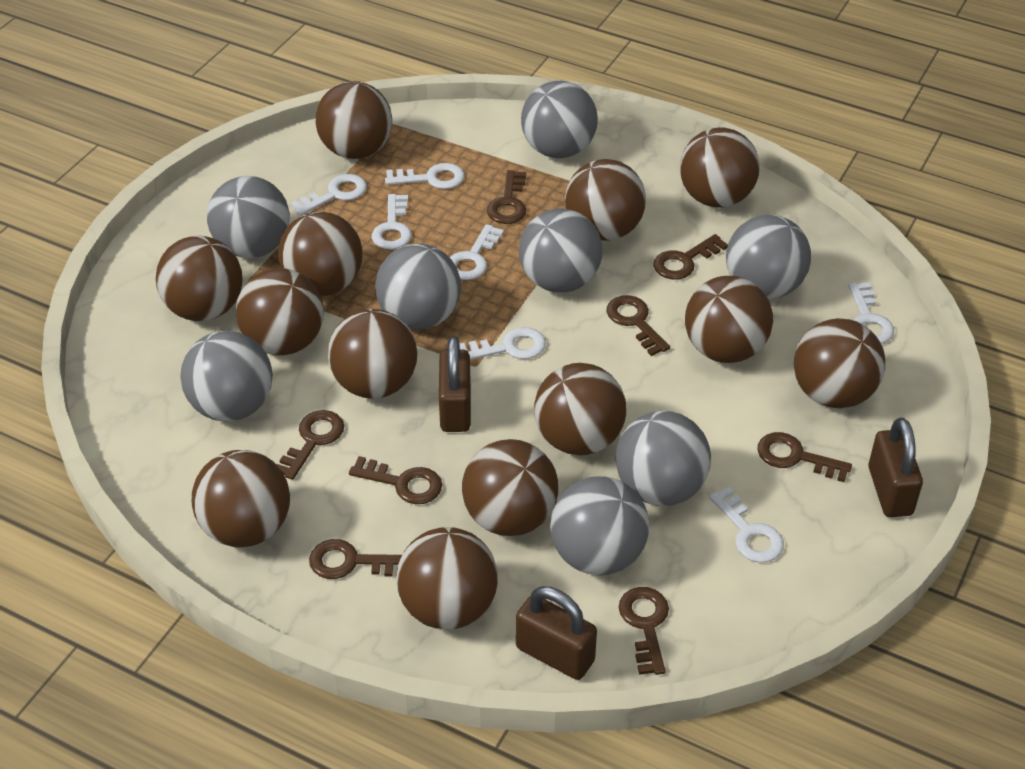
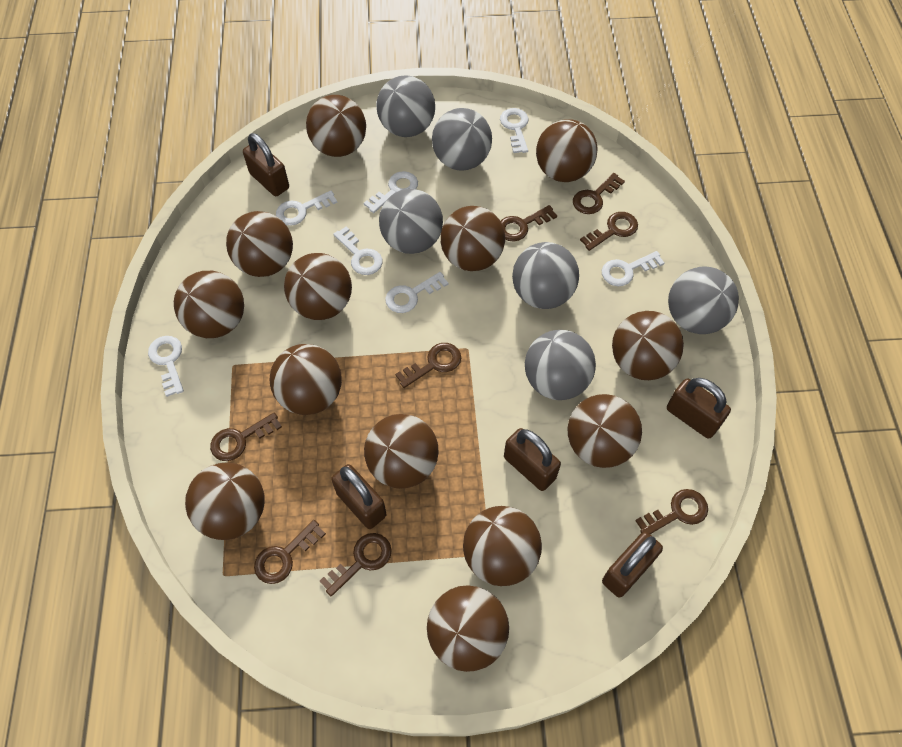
brown padlock: 3 -> 5
grey ball: 8 -> 6

